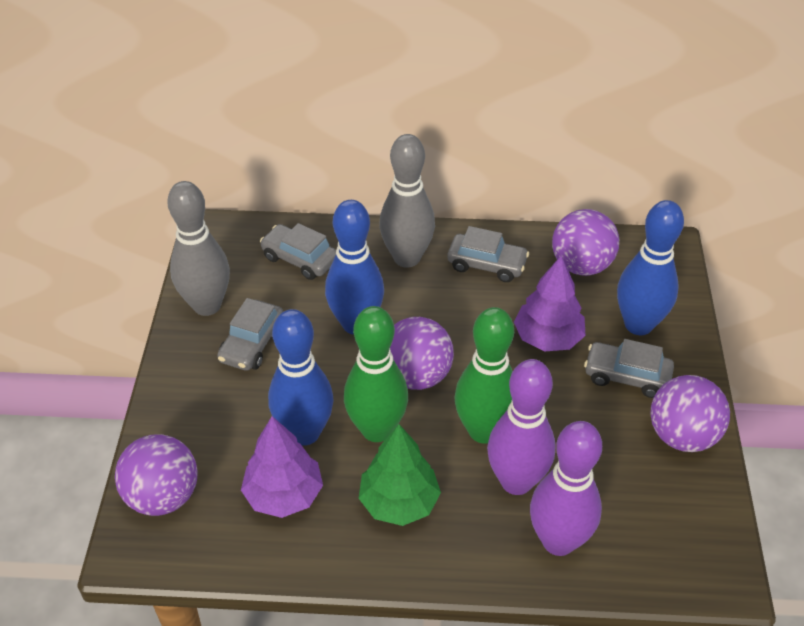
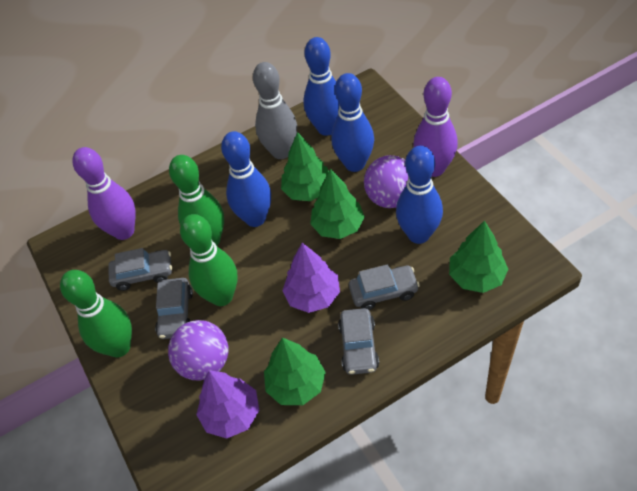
blue bowling pin: 3 -> 4
green bowling pin: 2 -> 3
green tree: 1 -> 4
grey bowling pin: 2 -> 1
purple ball: 4 -> 2

